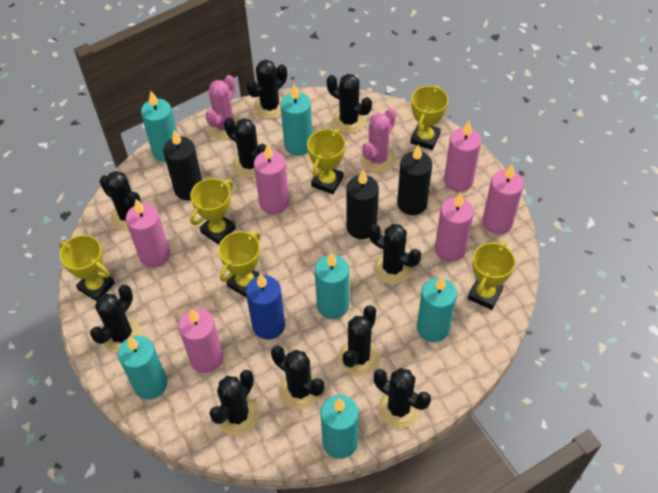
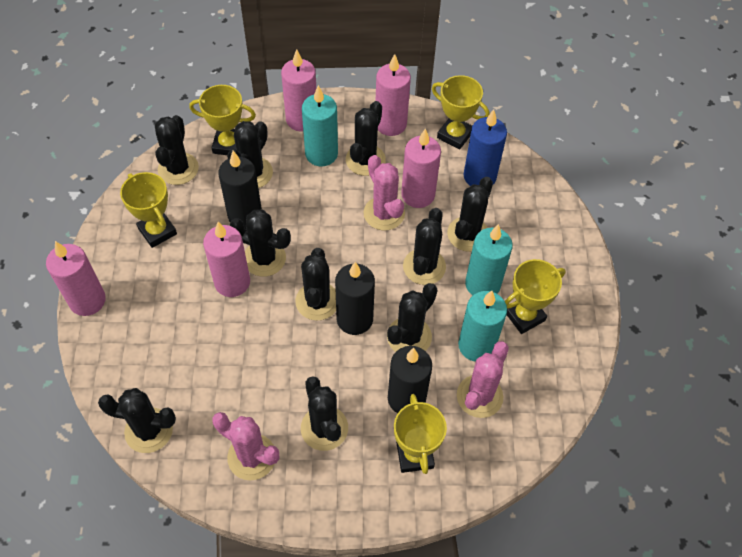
pink cactus: 2 -> 3
pink candle: 6 -> 5
turquoise candle: 6 -> 3
yellow trophy: 6 -> 5

